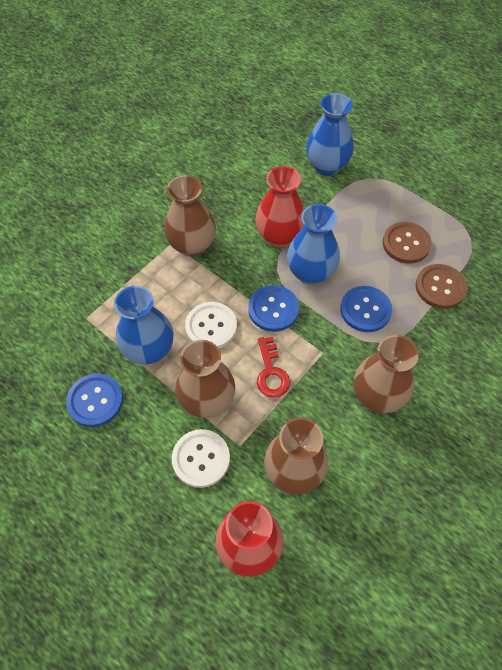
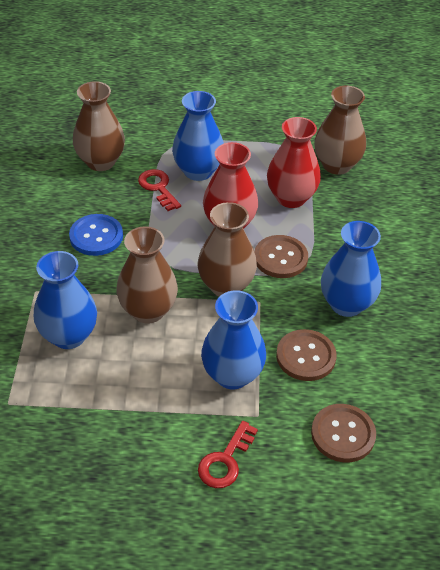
blue button: 3 -> 1
blue vase: 3 -> 4
brown button: 2 -> 3
red key: 1 -> 2
white button: 2 -> 0

